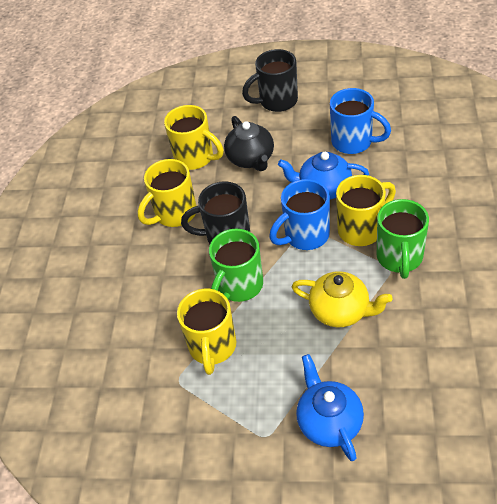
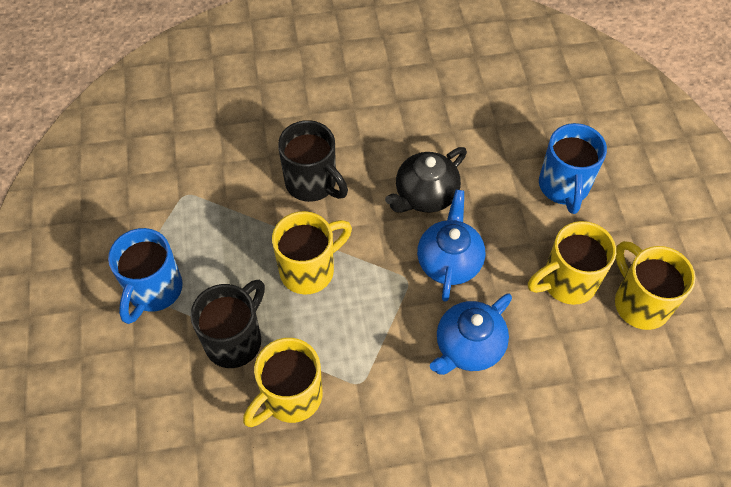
green mug: 2 -> 0
yellow teapot: 1 -> 0

